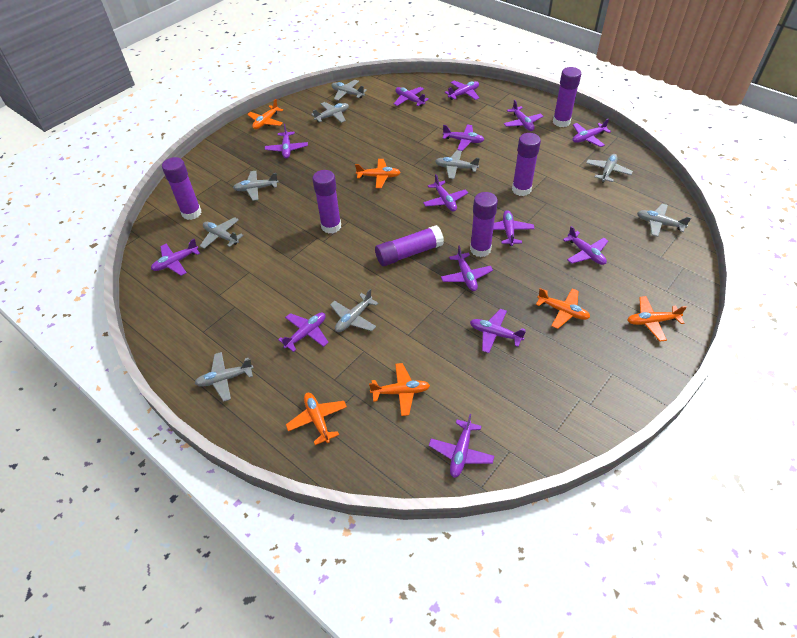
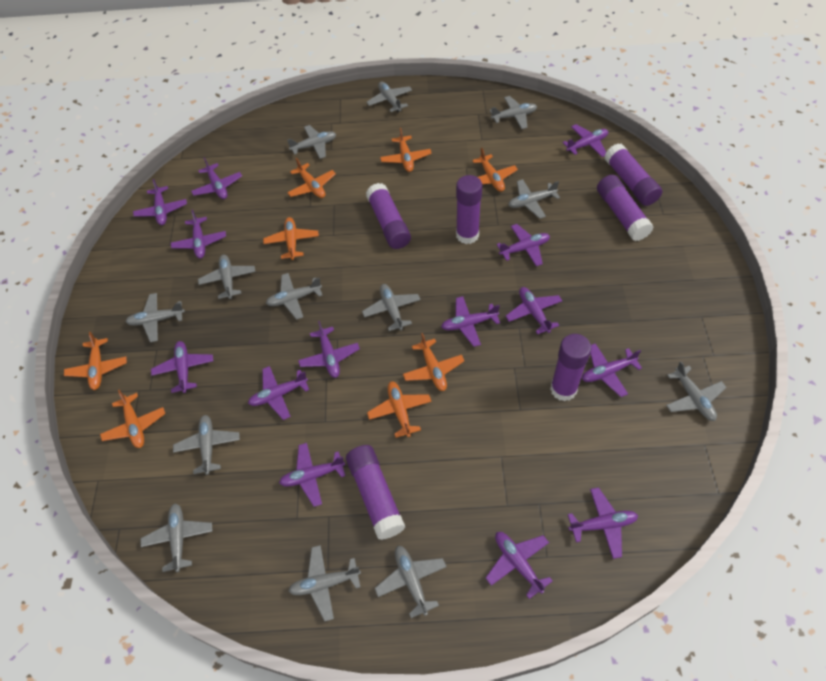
grey plane: 9 -> 13
orange plane: 6 -> 8

